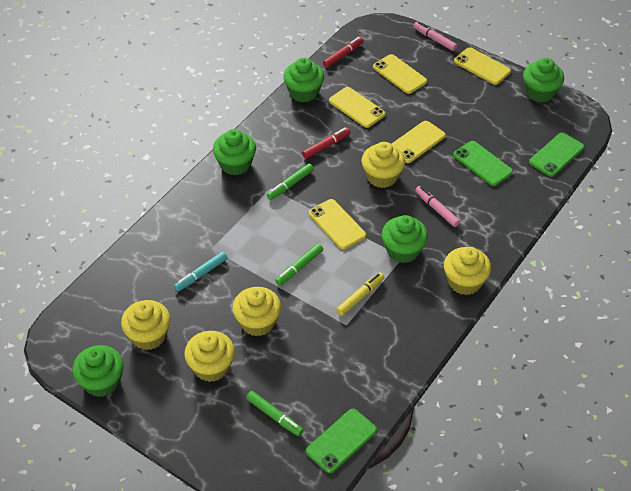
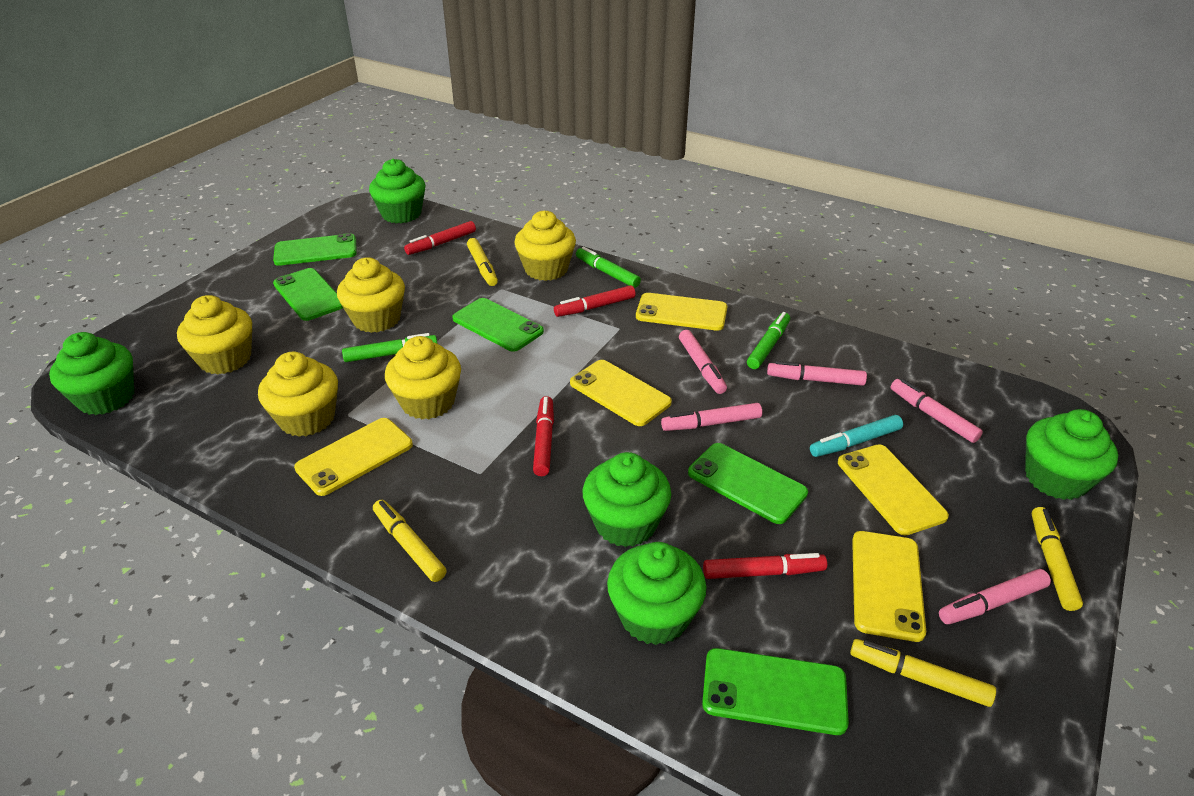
green phone: 3 -> 5
pink marker: 2 -> 5
red marker: 2 -> 4
yellow marker: 1 -> 4

